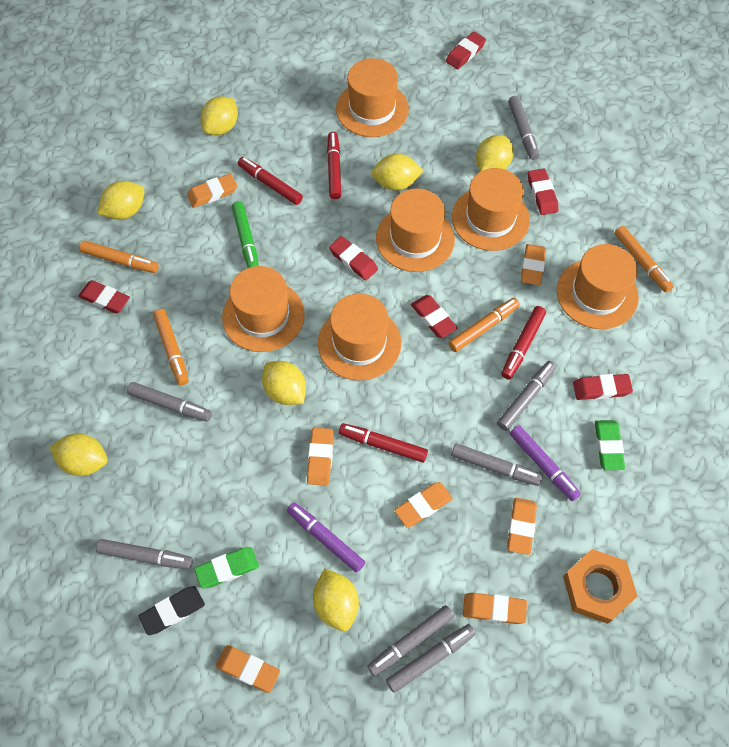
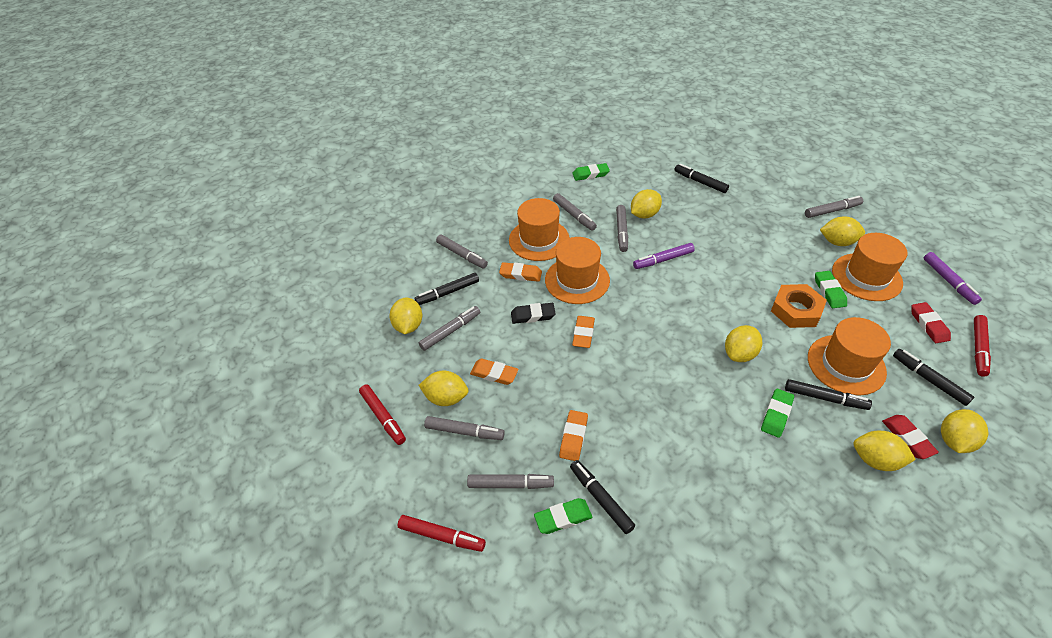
black marker: 0 -> 5
green eraser: 2 -> 4
green marker: 1 -> 0
orange eraser: 7 -> 4
orange hat: 6 -> 4
orange marker: 4 -> 0
red eraser: 6 -> 2
red marker: 4 -> 3

